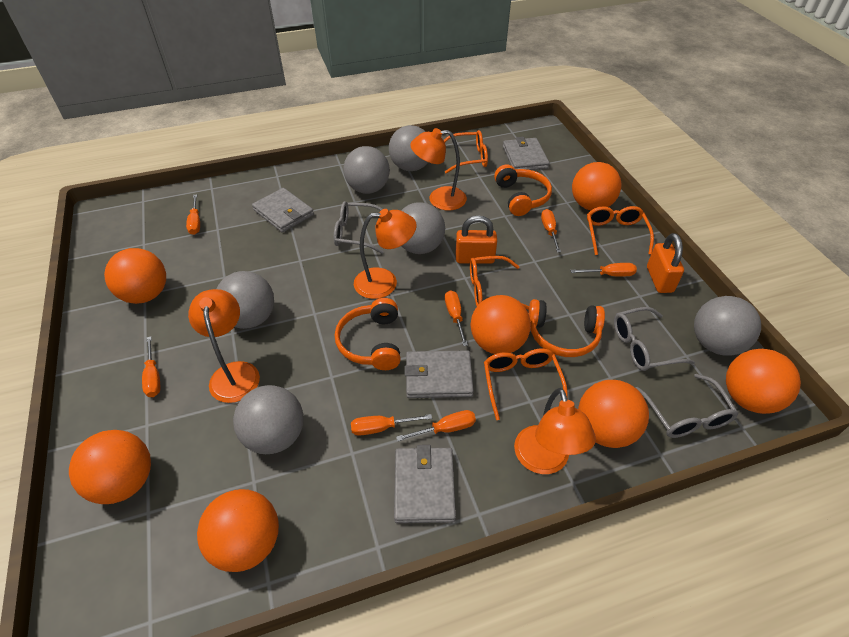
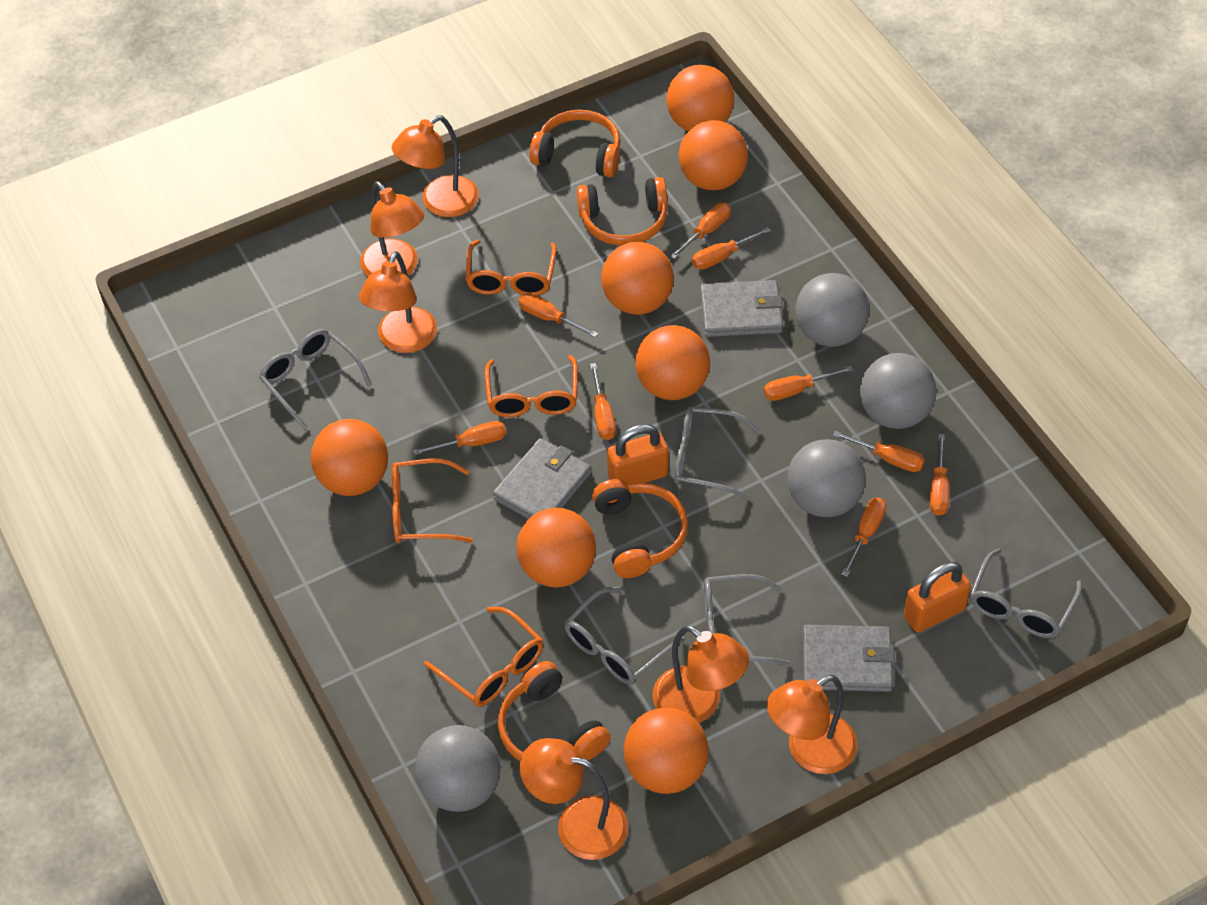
grey ball: 6 -> 4
grey glasses: 3 -> 5
grey wallet: 4 -> 3
orange headphones: 3 -> 4
orange lamp: 4 -> 6
orange screwdriver: 7 -> 9

